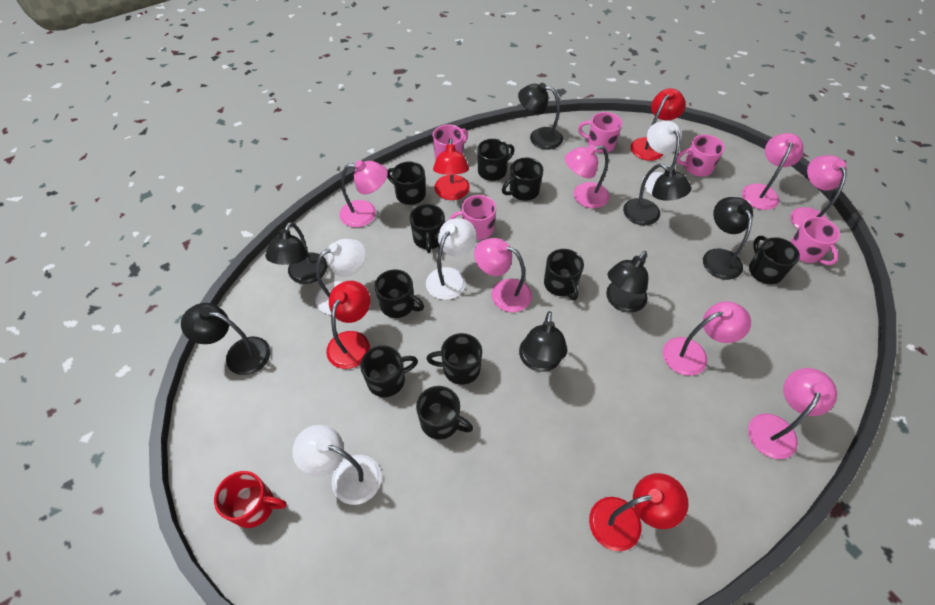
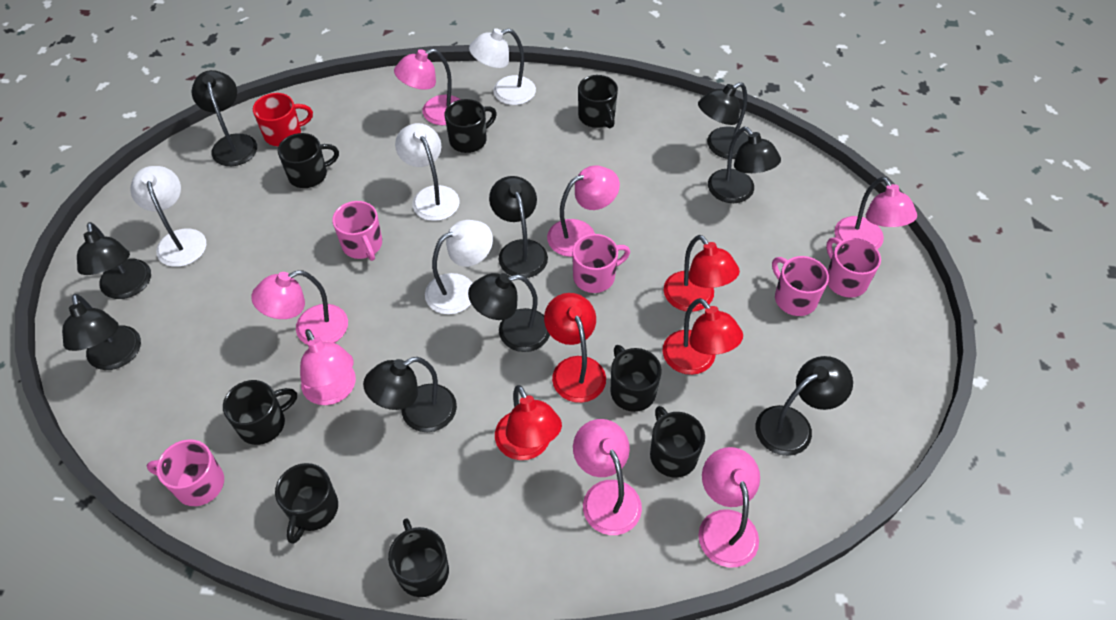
black lamp: 7 -> 9
black mug: 10 -> 8

